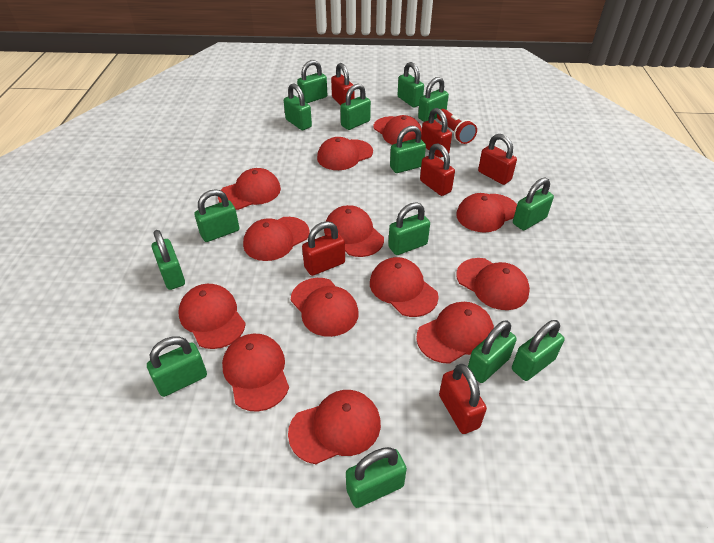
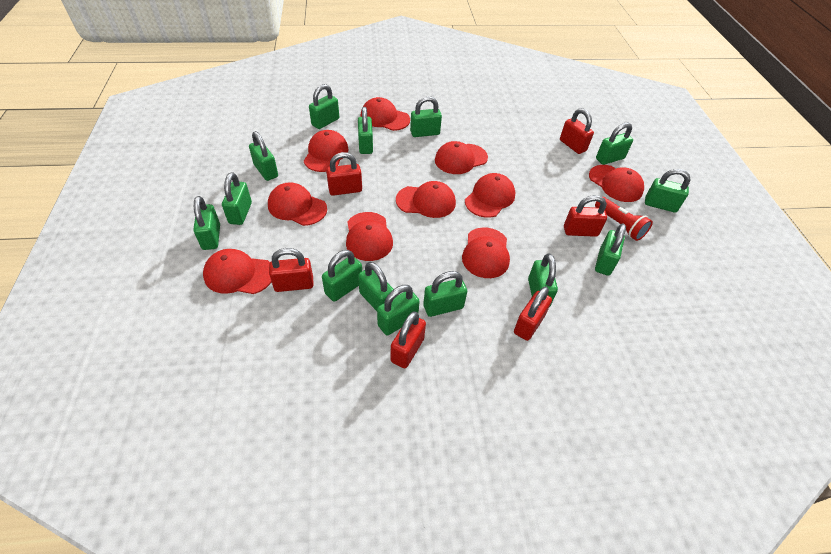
red cap: 13 -> 10

